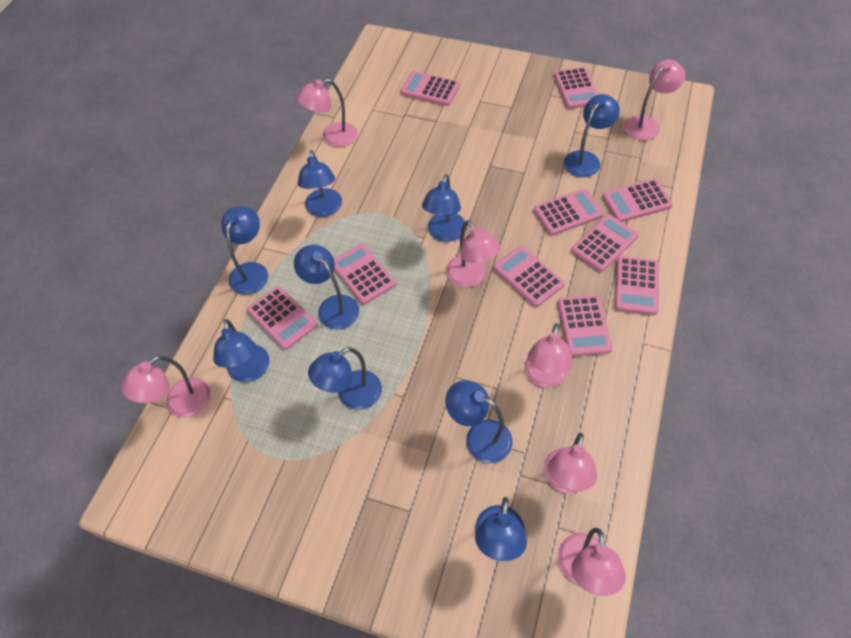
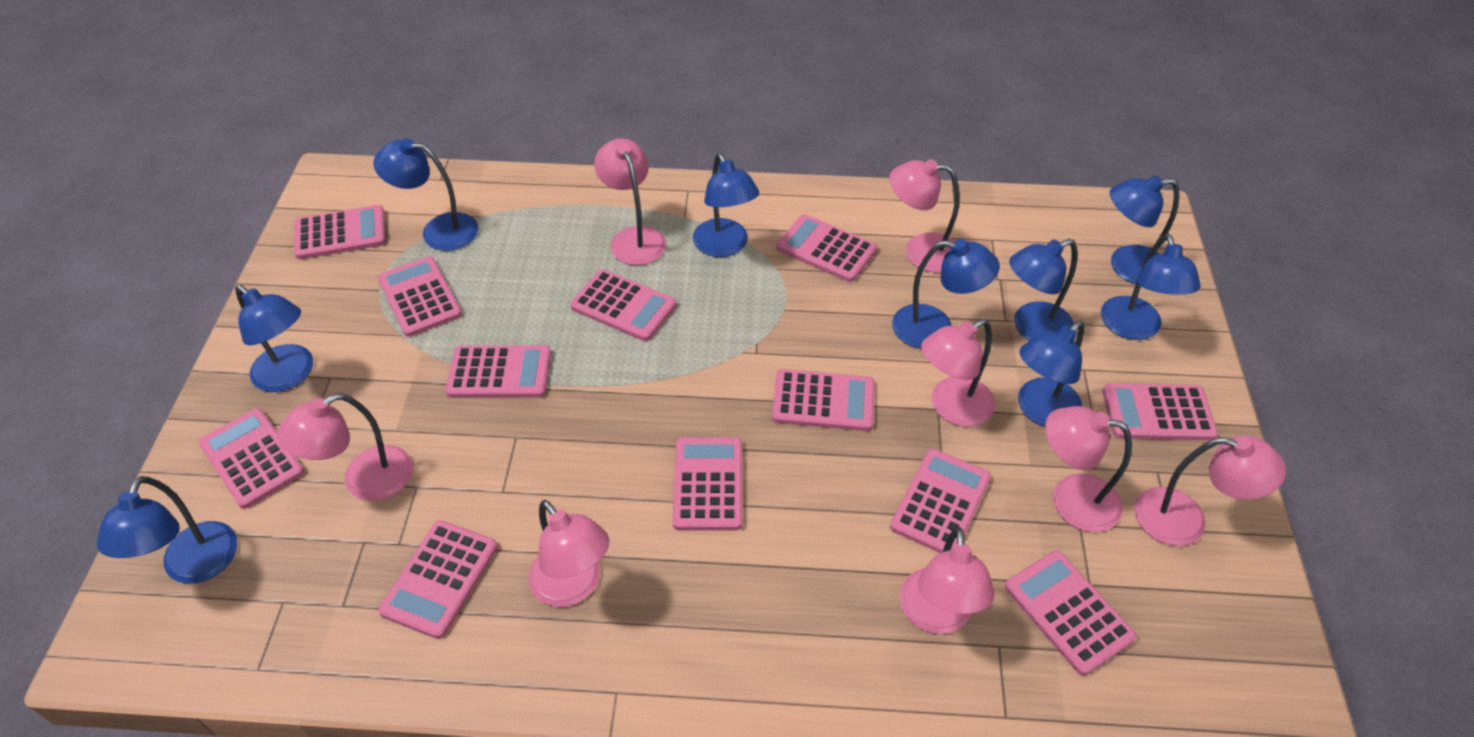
pink calculator: 10 -> 12
pink lamp: 7 -> 8

